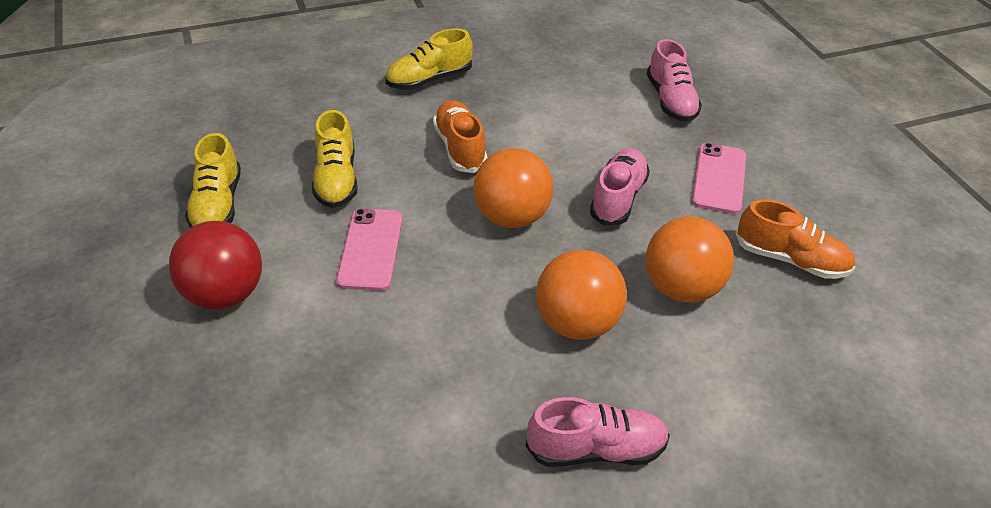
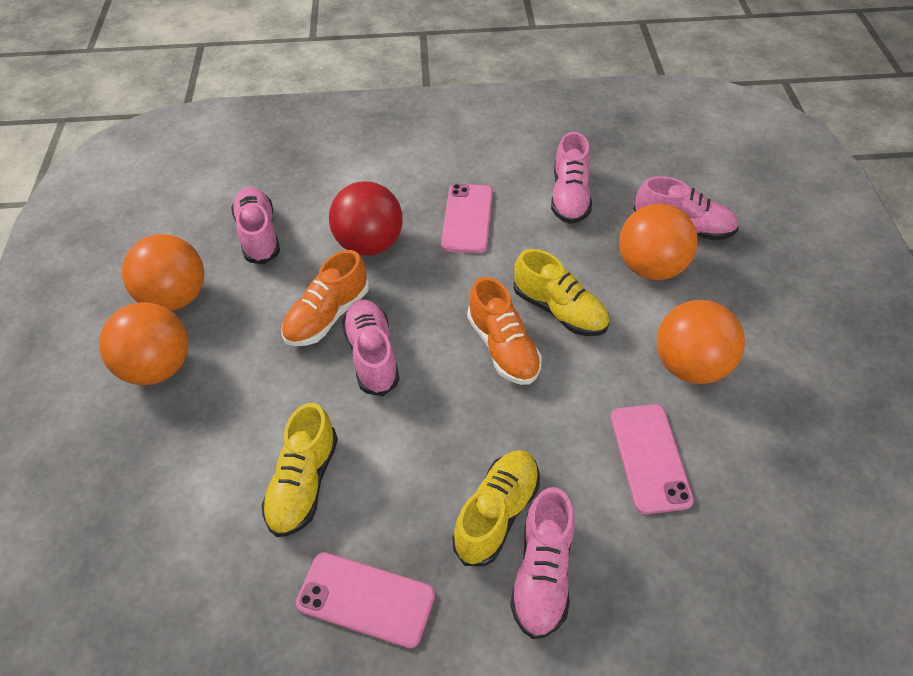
orange ball: 3 -> 4
pink phone: 2 -> 3
pink shoe: 3 -> 5

